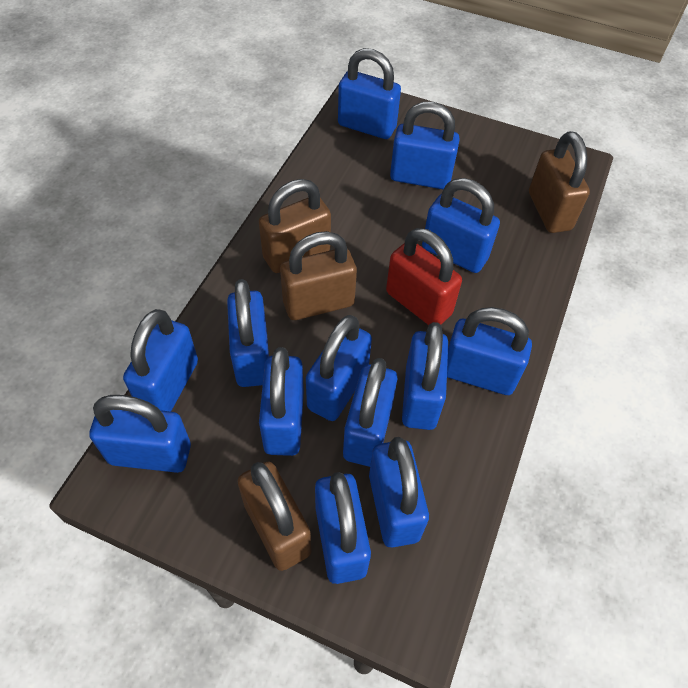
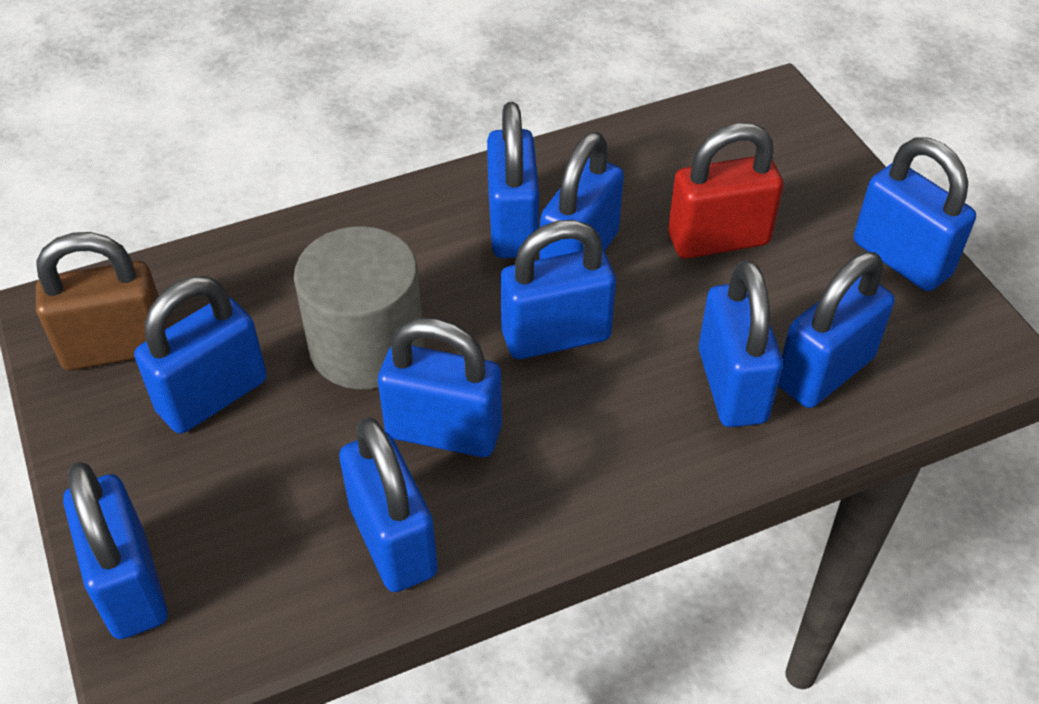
blue padlock: 13 -> 10
brown padlock: 4 -> 1
grey cylinder: 0 -> 1

